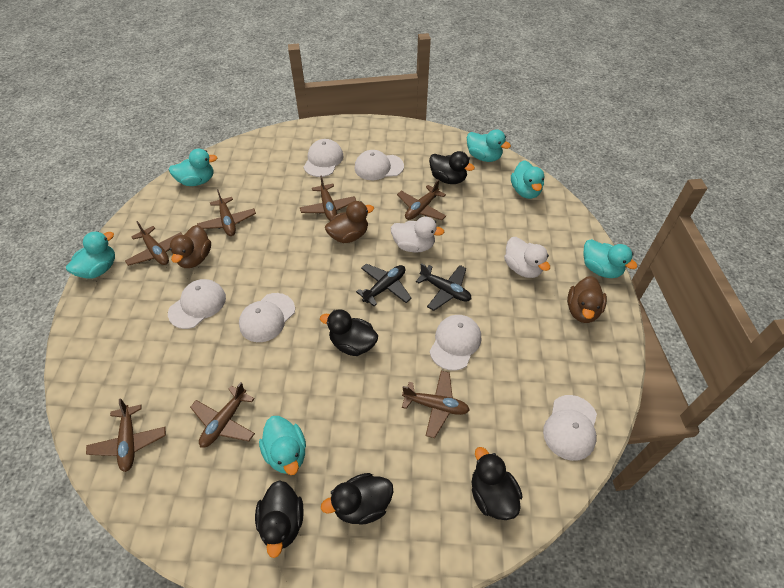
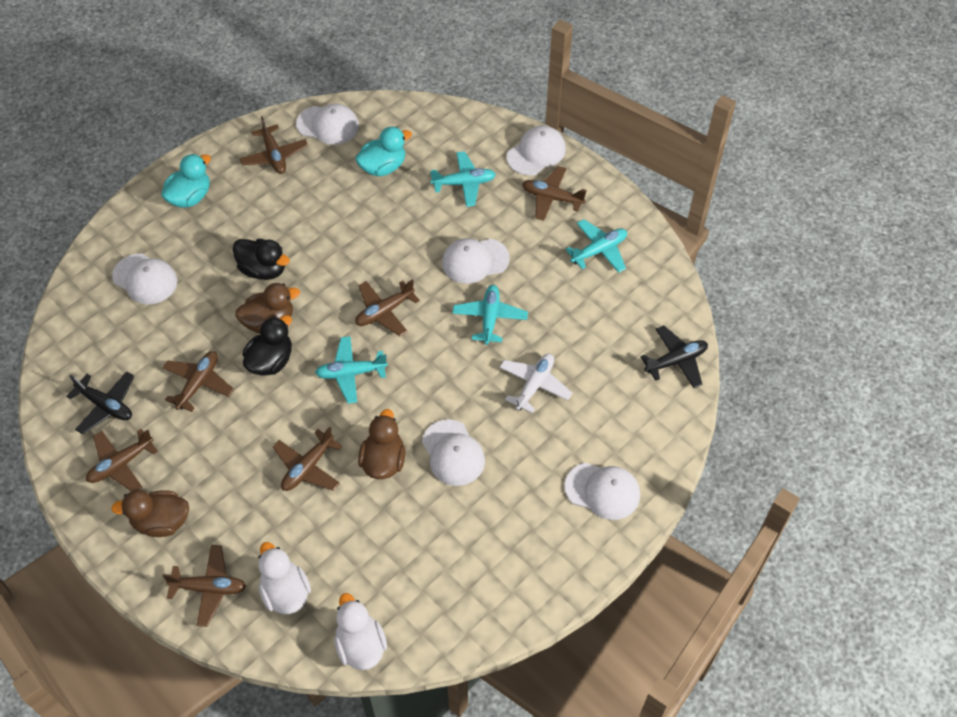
black duck: 5 -> 2
turquoise duck: 6 -> 2
turquoise plane: 0 -> 4
white plane: 0 -> 1

